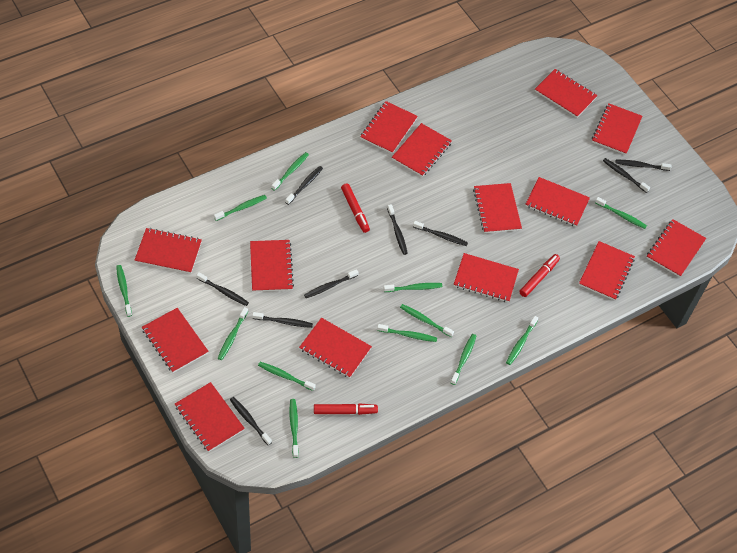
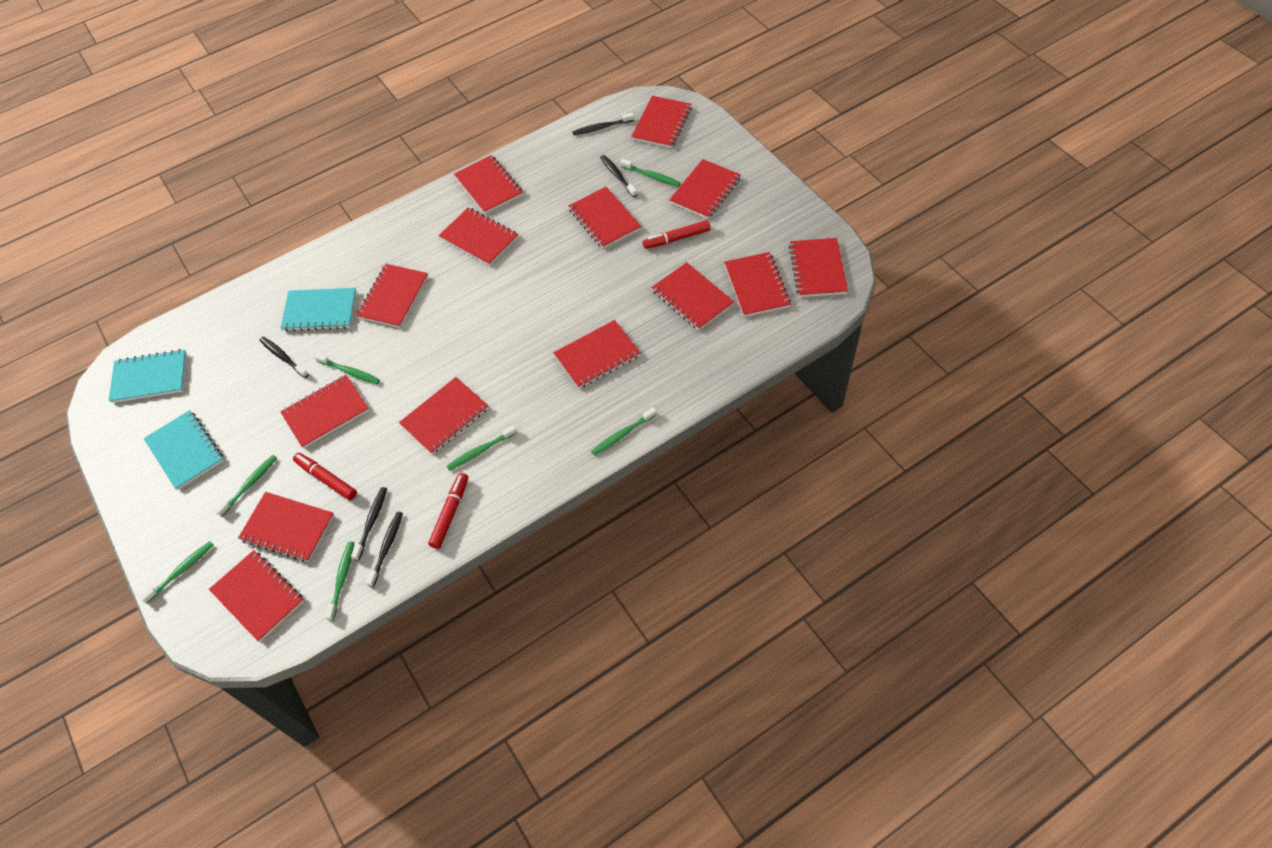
black toothbrush: 9 -> 5
green toothbrush: 12 -> 7
turquoise notebook: 0 -> 3

